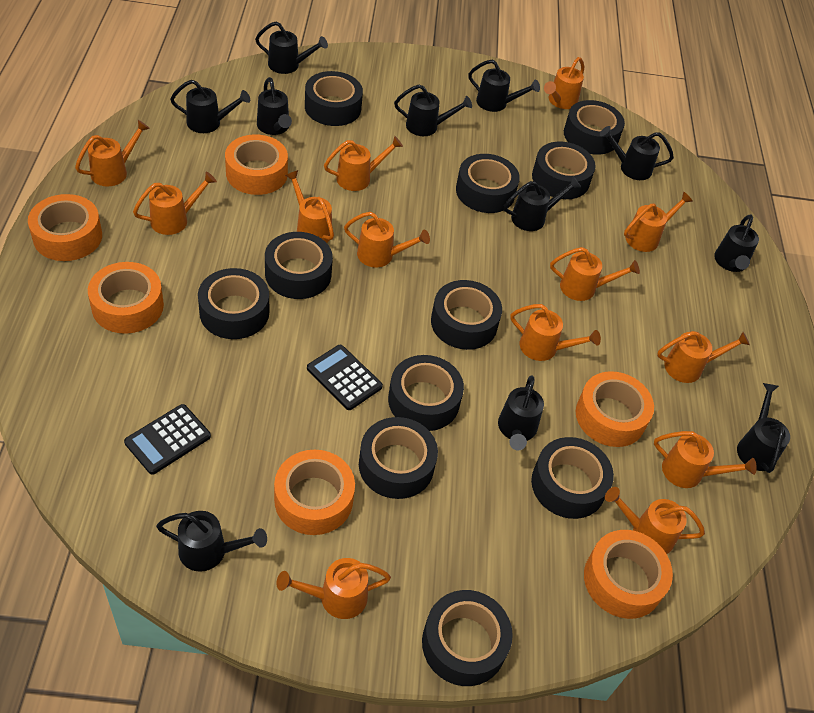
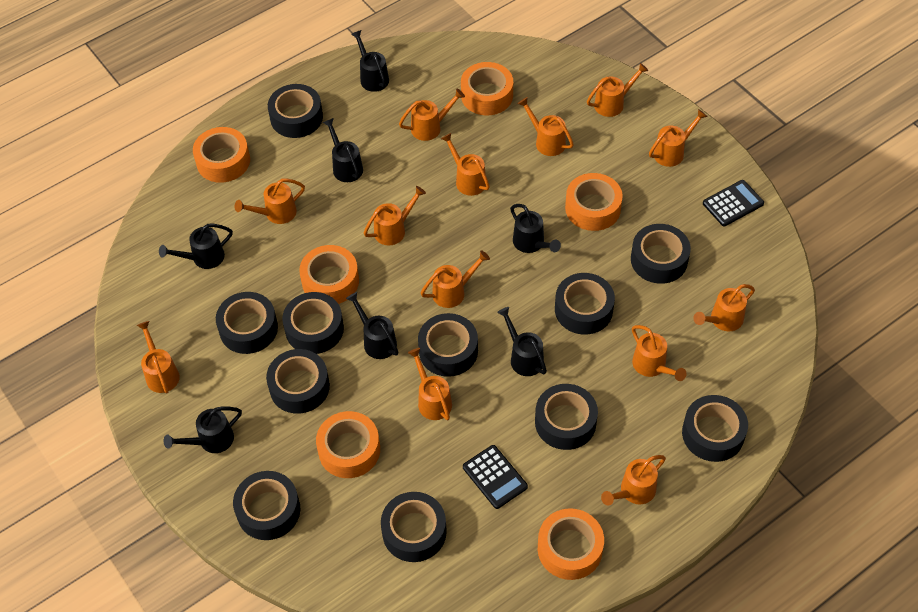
black watering can: 11 -> 7

